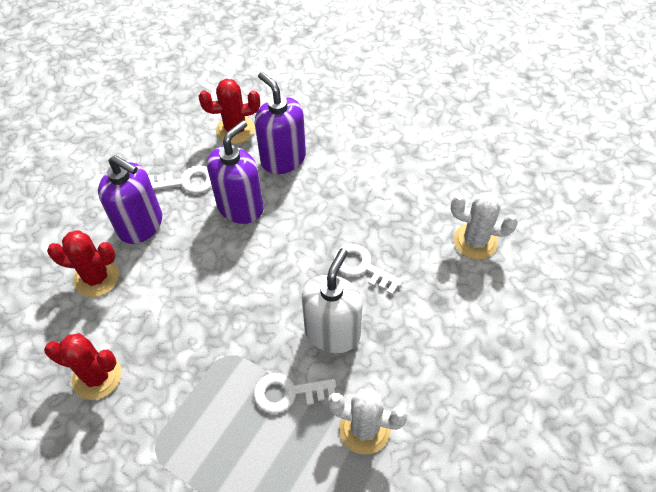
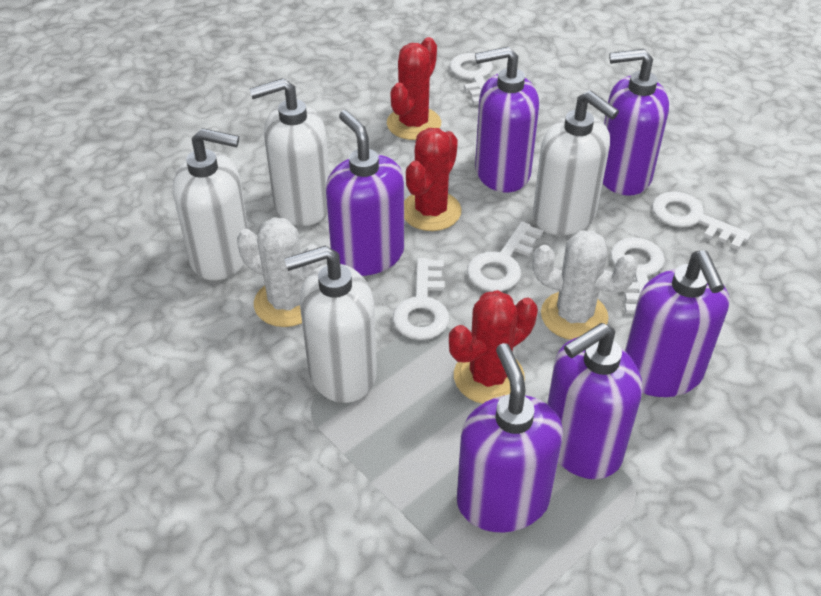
purple soap dispenser: 3 -> 6
white key: 3 -> 5
white soap dispenser: 1 -> 4

